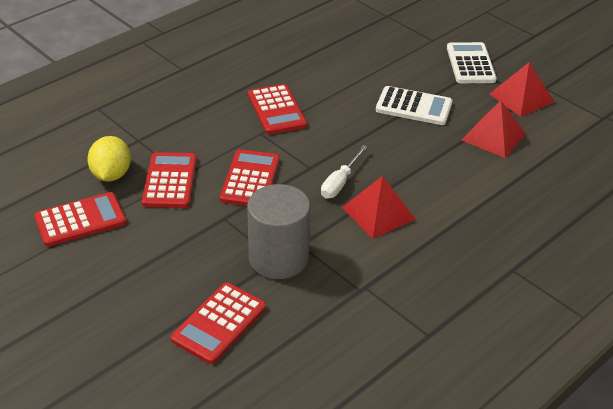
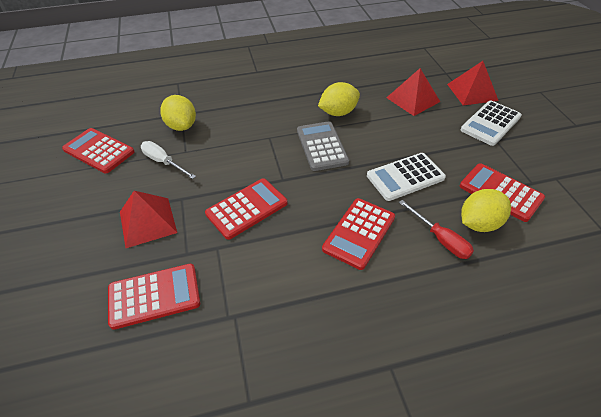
grey calculator: 0 -> 1
grey cylinder: 1 -> 0
red screwdriver: 0 -> 1
yellow lemon: 1 -> 3

